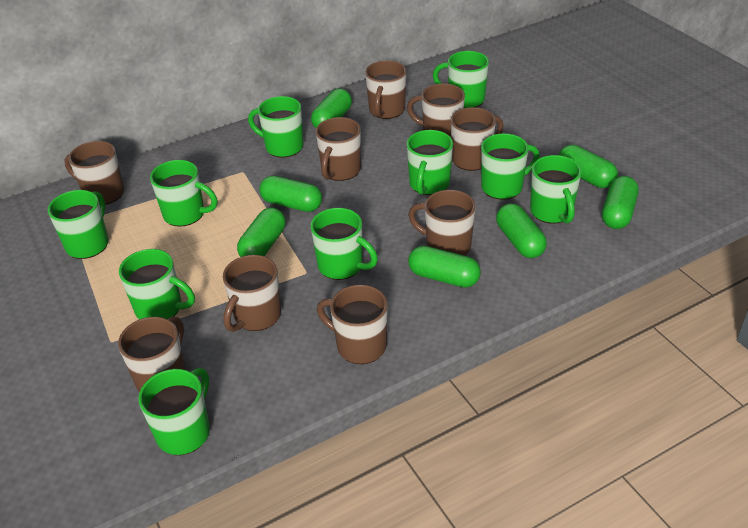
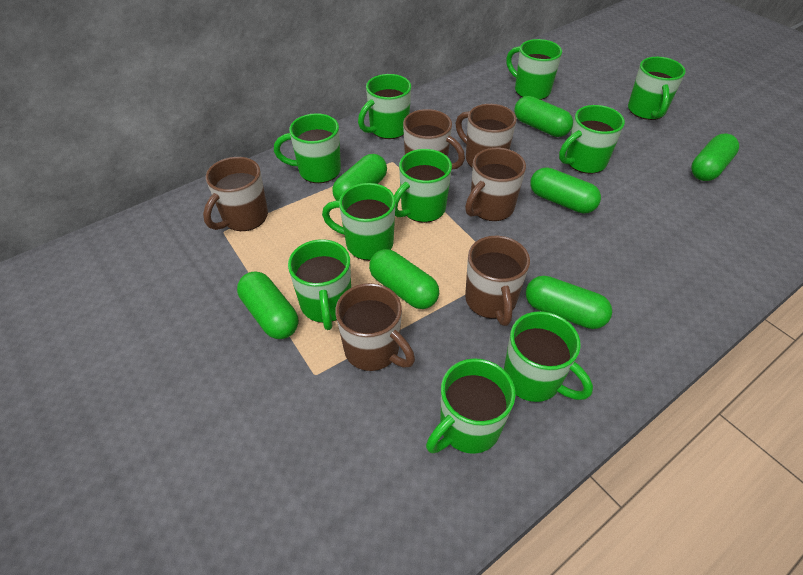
brown mug: 9 -> 6

